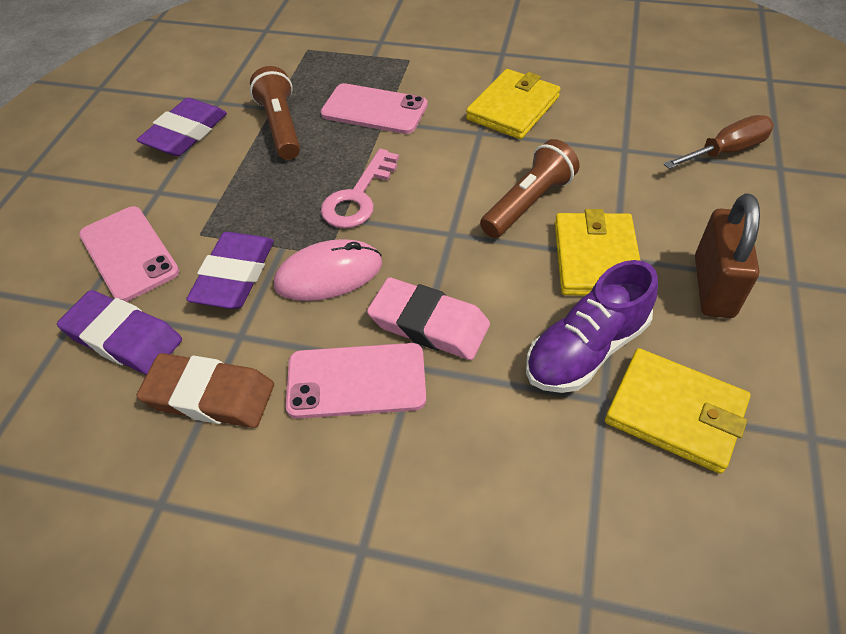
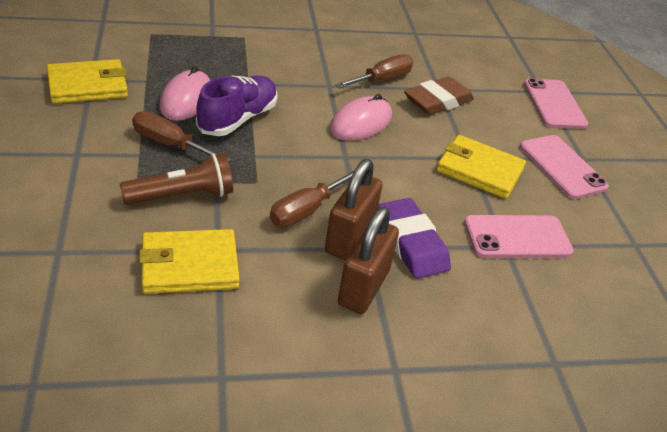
brown flashlight: 2 -> 1
brown padlock: 1 -> 2
brown screwdriver: 1 -> 3
pink eraser: 1 -> 0
pink key: 1 -> 0
pink mouse: 1 -> 2
purple eraser: 3 -> 1

